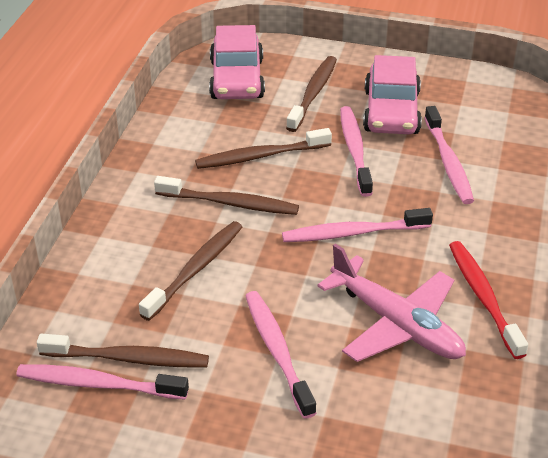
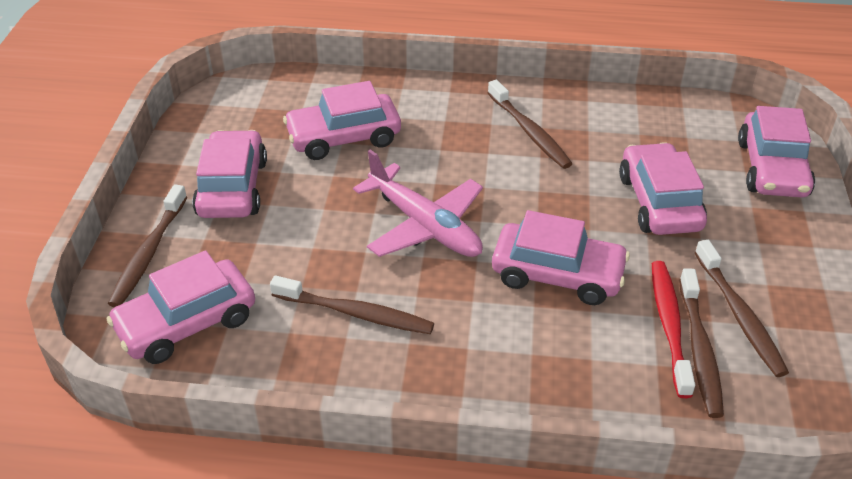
pink car: 2 -> 6
pink toothbrush: 5 -> 0

